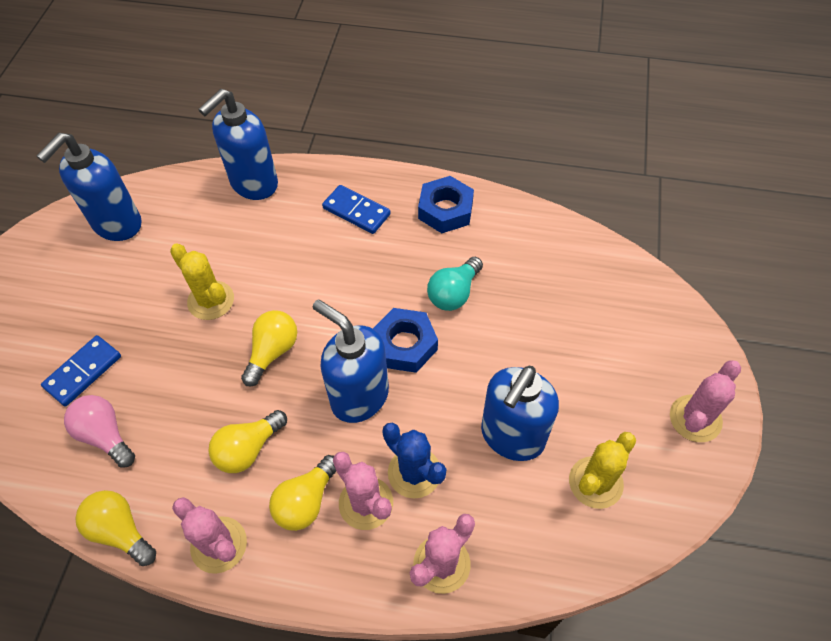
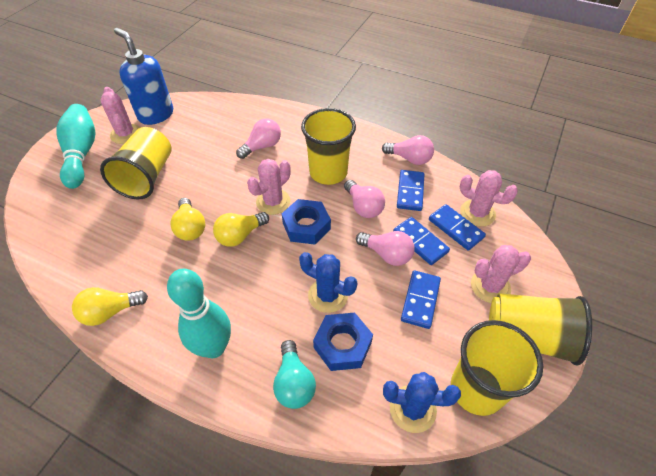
blue cactus: 1 -> 2
blue domino: 2 -> 4
blue soap dispenser: 4 -> 1
pink light bulb: 1 -> 4
turquoise bowling pin: 0 -> 2
yellow cactus: 2 -> 0
yellow cup: 0 -> 4
yellow light bulb: 4 -> 3

